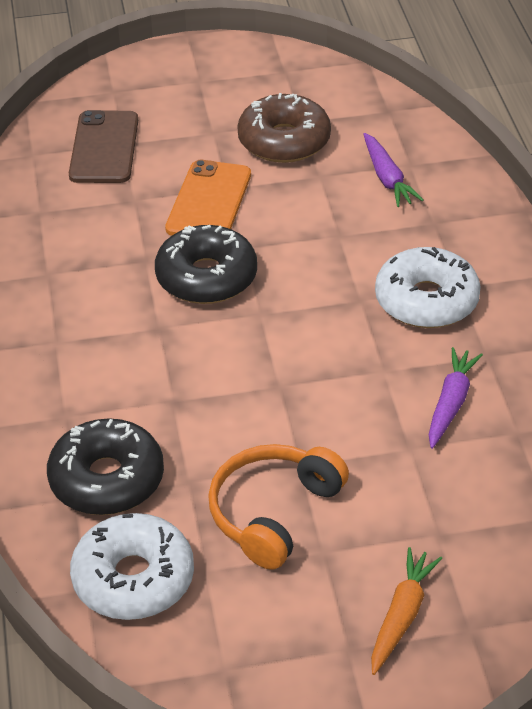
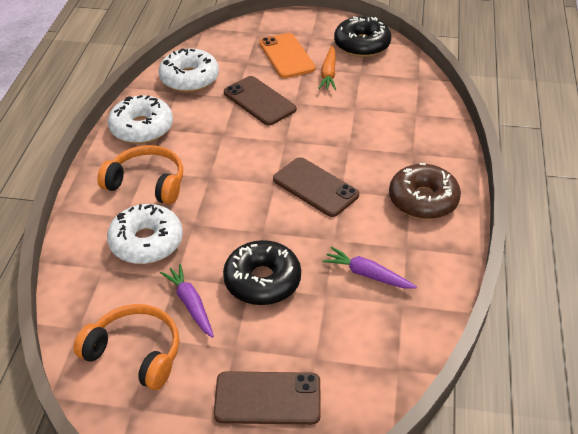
brown phone: 1 -> 3
orange headphones: 1 -> 2
white donut: 2 -> 3

